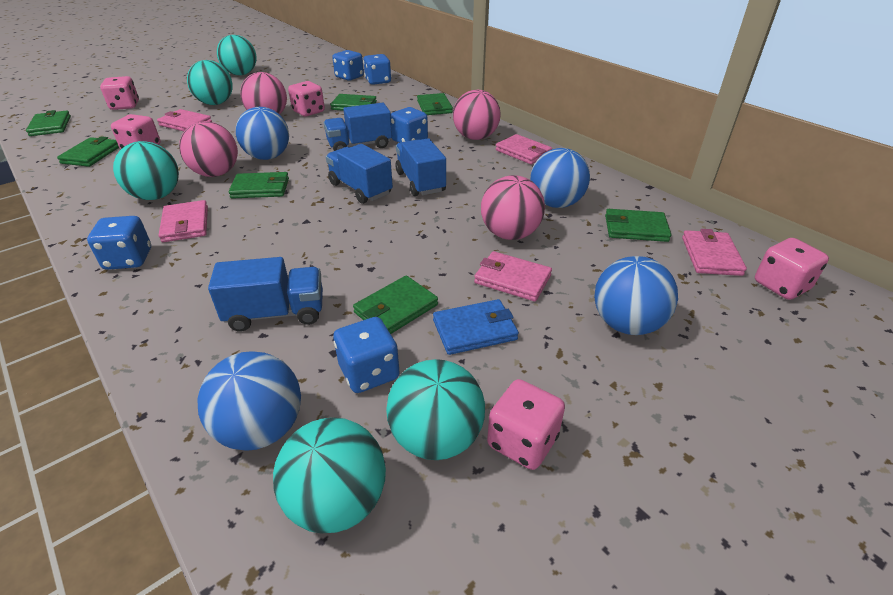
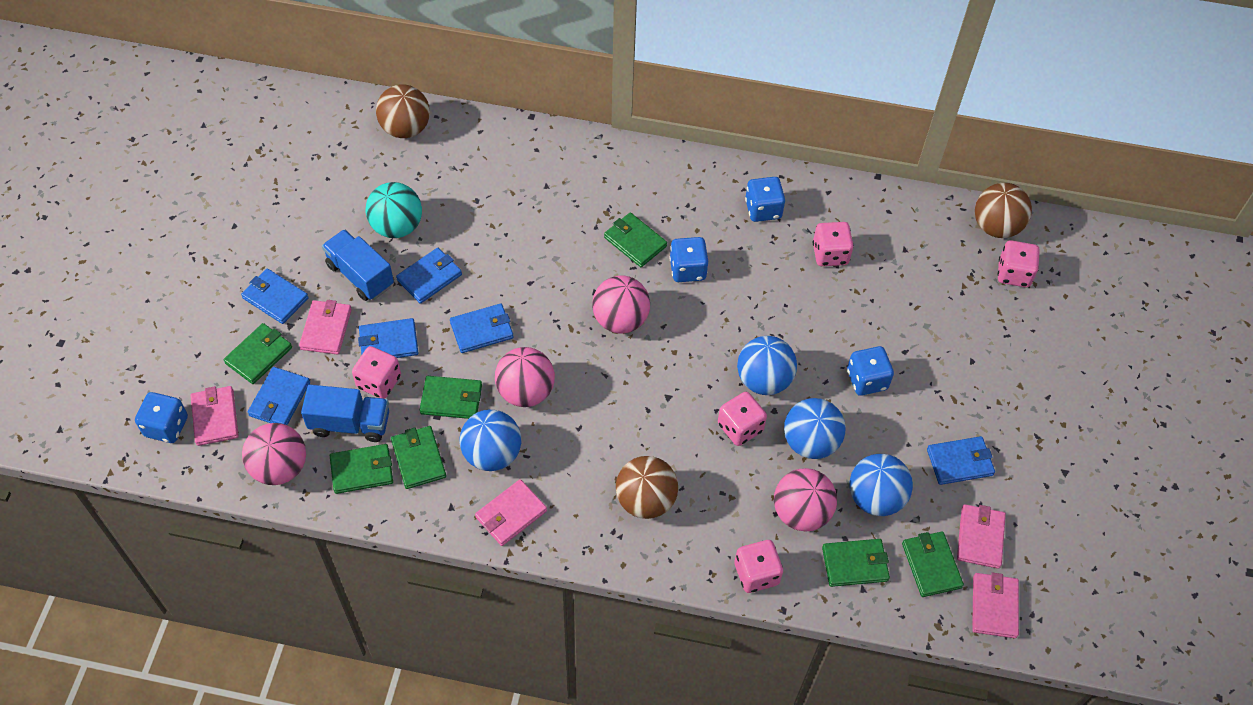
blue dice: 5 -> 4
blue truck: 4 -> 2
blue wallet: 1 -> 6
brown ball: 0 -> 3
turquoise ball: 5 -> 1

